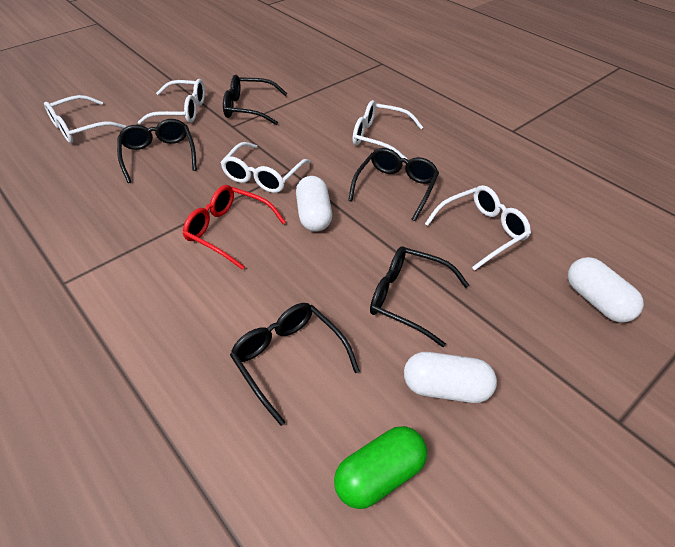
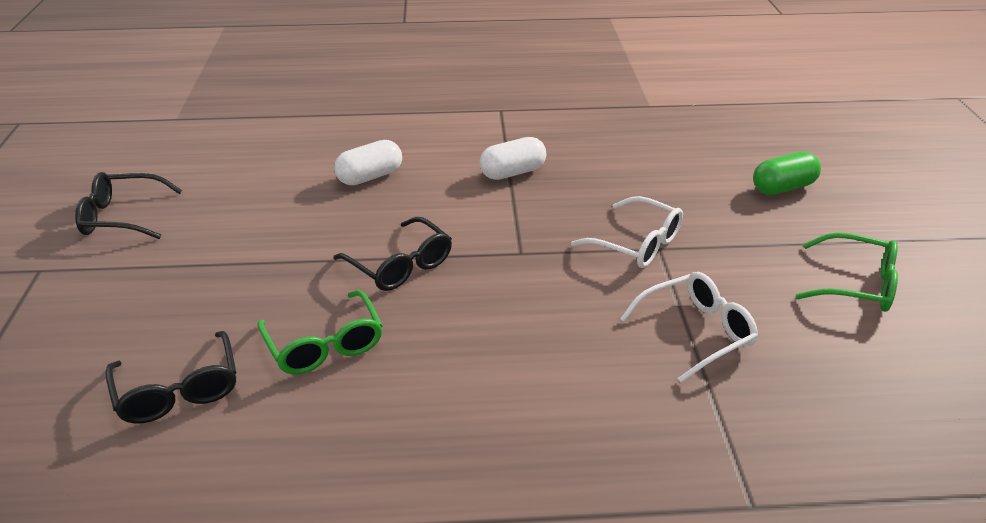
black glasses: 5 -> 3
green glasses: 0 -> 2
red glasses: 1 -> 0
white capsule: 3 -> 2
white glasses: 5 -> 2

